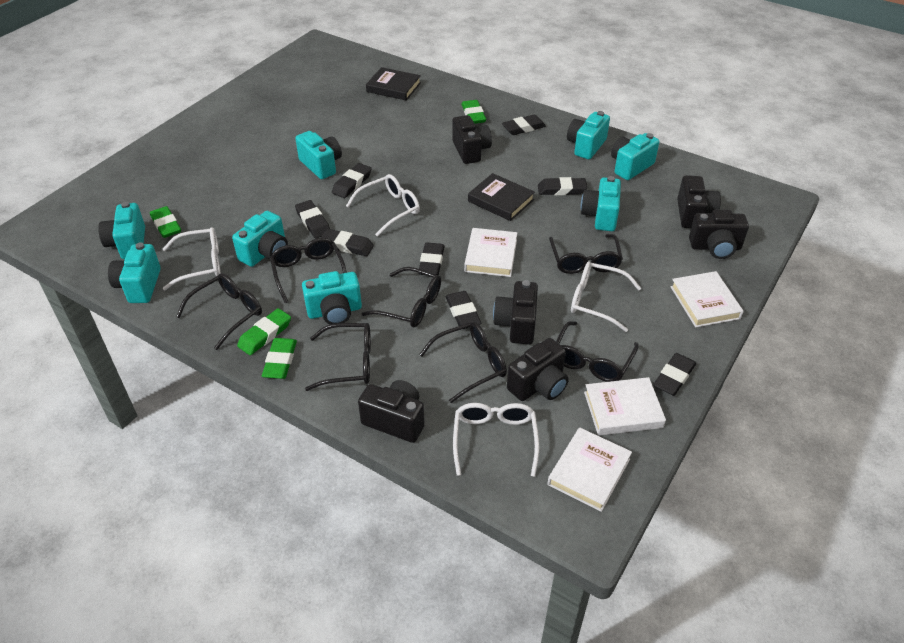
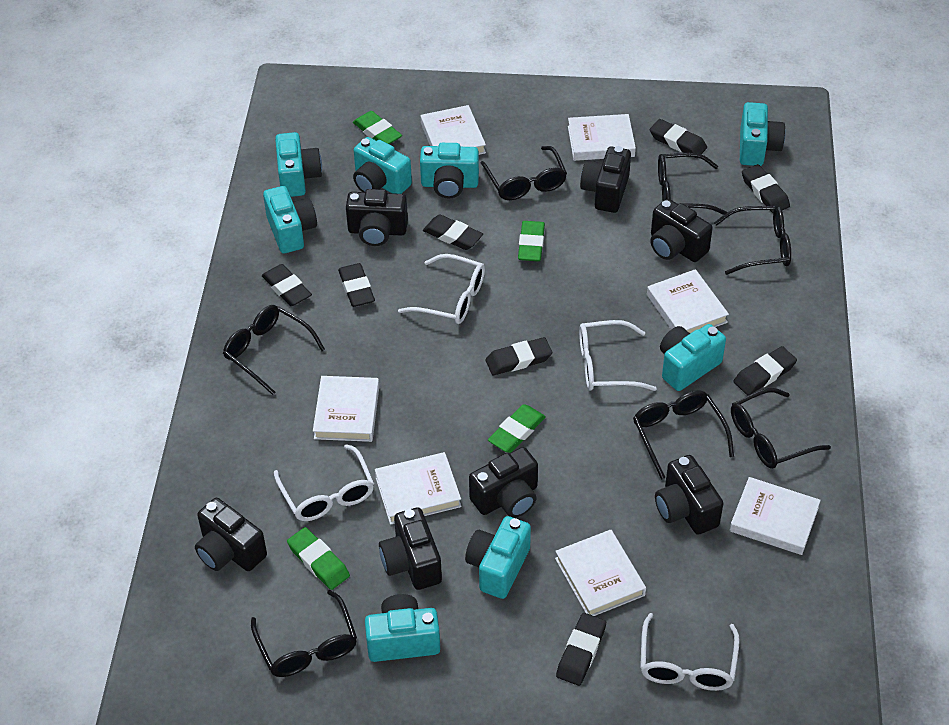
black book: 2 -> 0
black camera: 6 -> 7
white book: 4 -> 7

